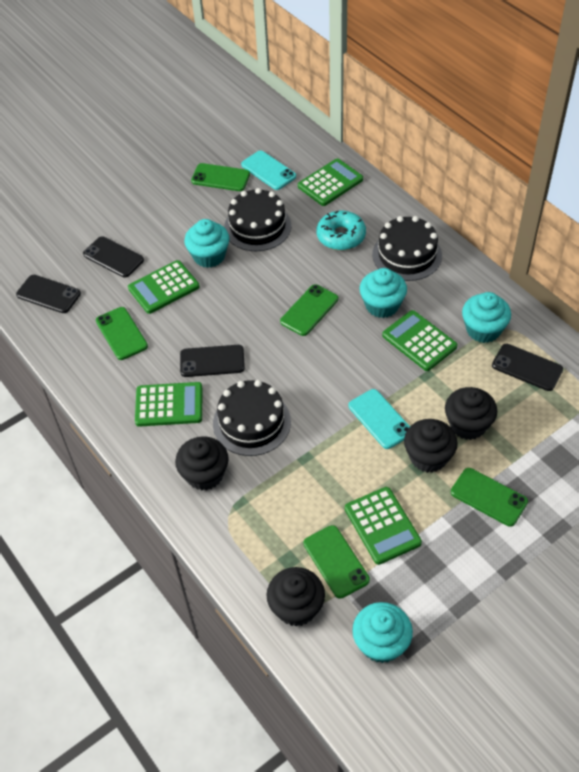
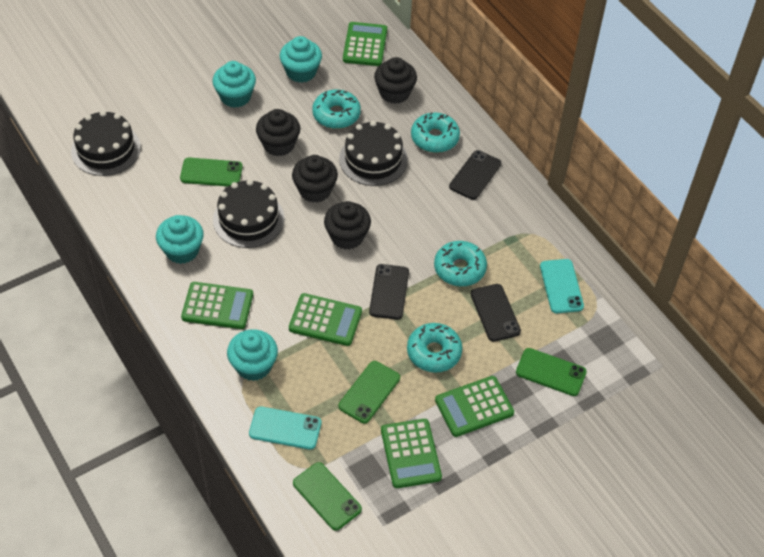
black phone: 4 -> 3
green phone: 5 -> 4
turquoise donut: 1 -> 4

